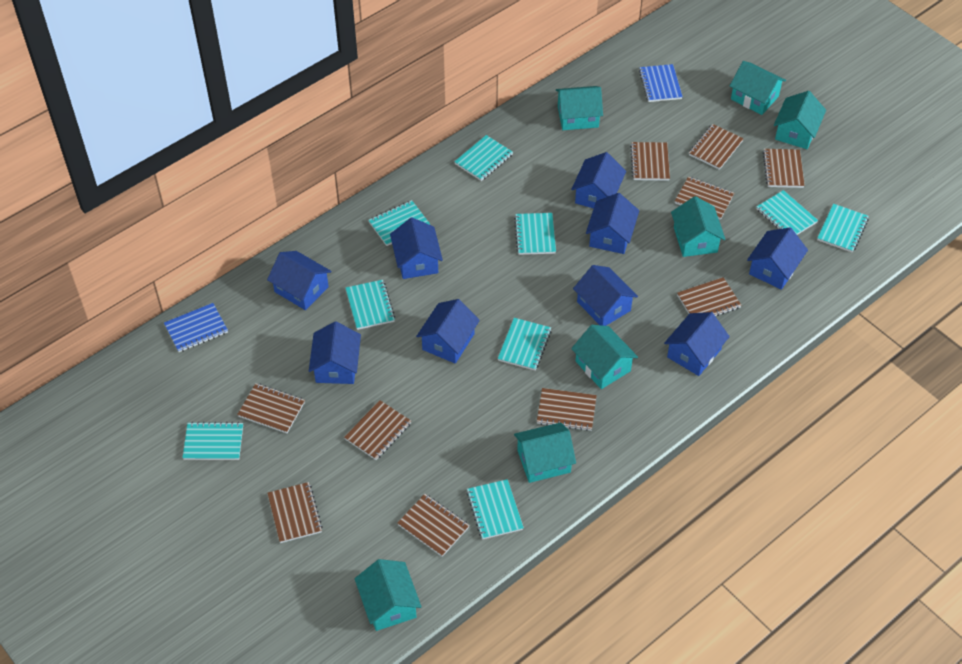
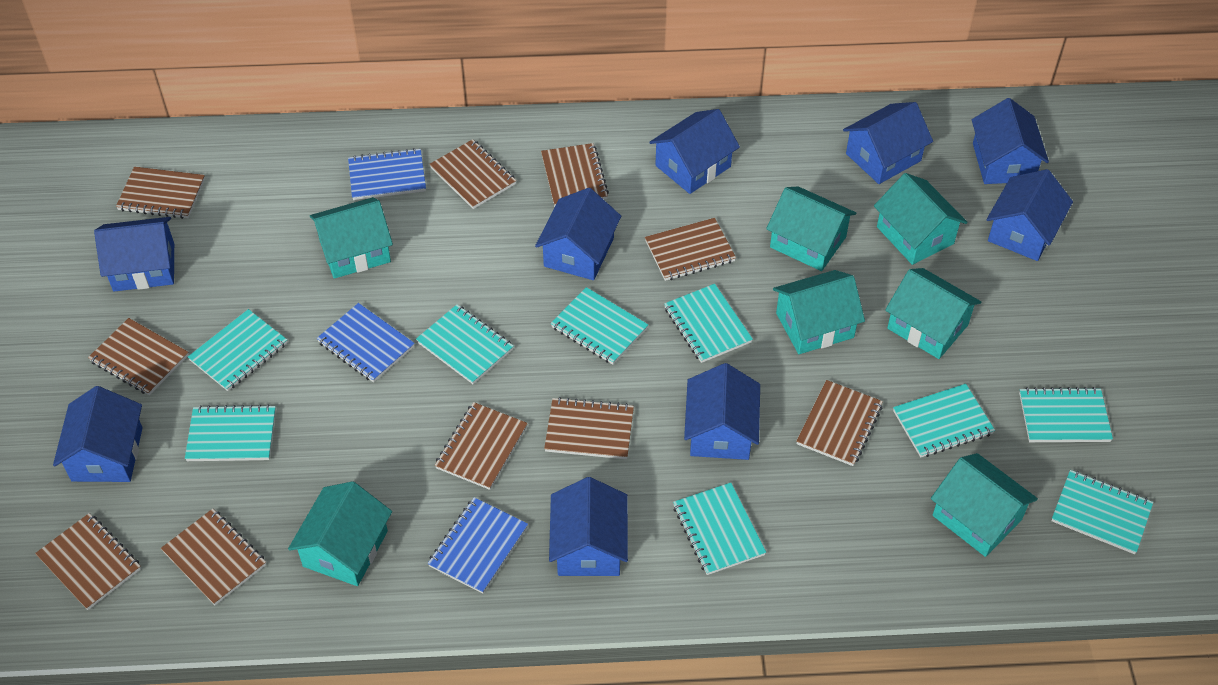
blue notebook: 2 -> 3

